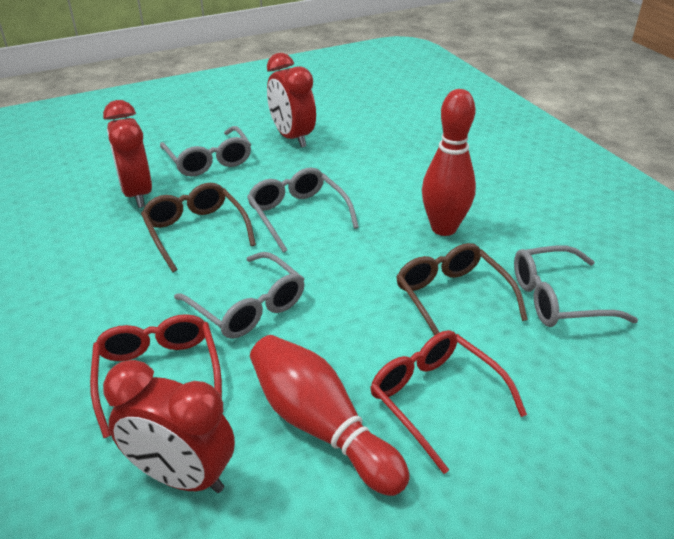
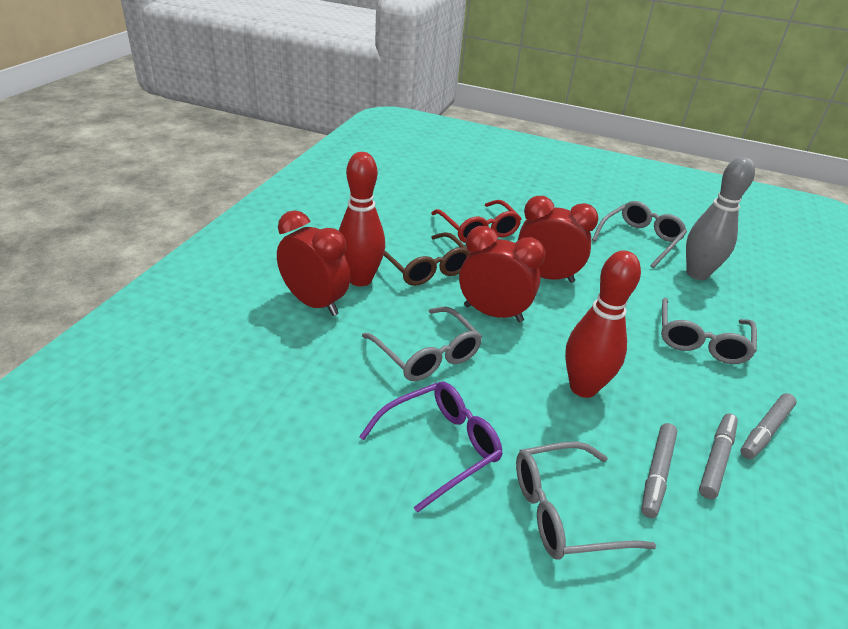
brown glasses: 2 -> 1
grey bowling pin: 0 -> 1
grey marker: 0 -> 3
purple glasses: 0 -> 1
red glasses: 2 -> 1

